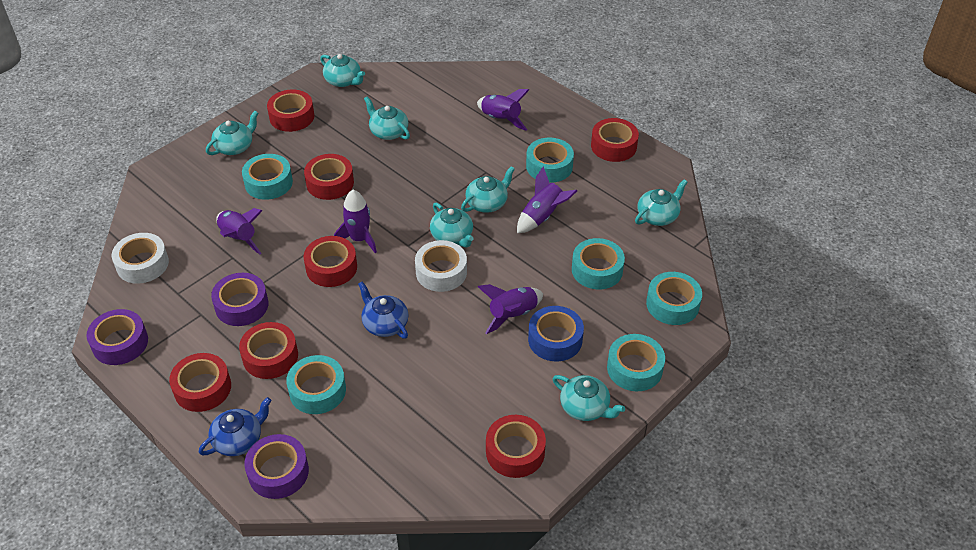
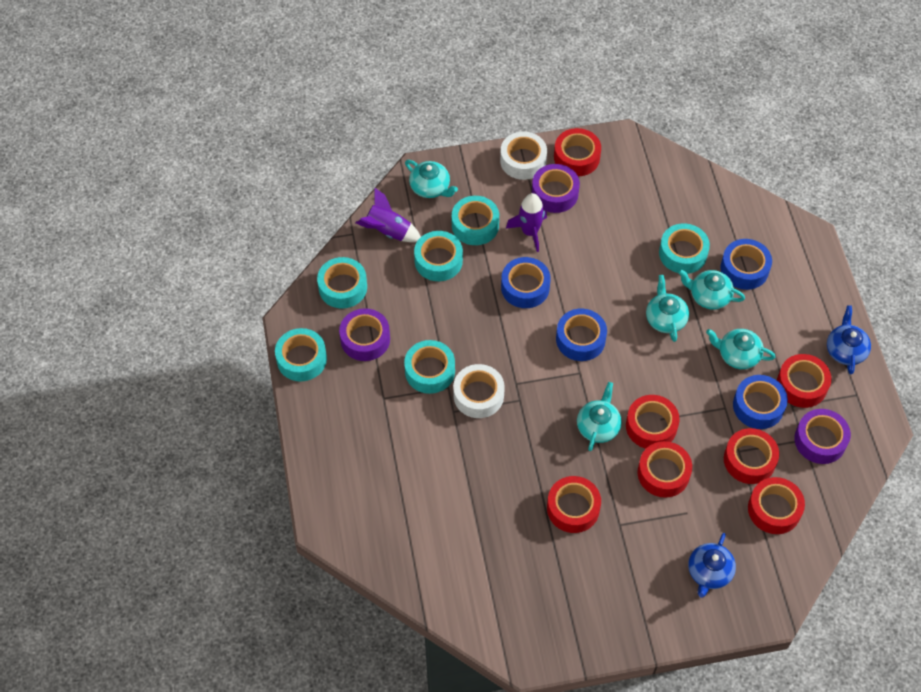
blue tape: 1 -> 4
purple rocket: 5 -> 2
turquoise teapot: 7 -> 5

